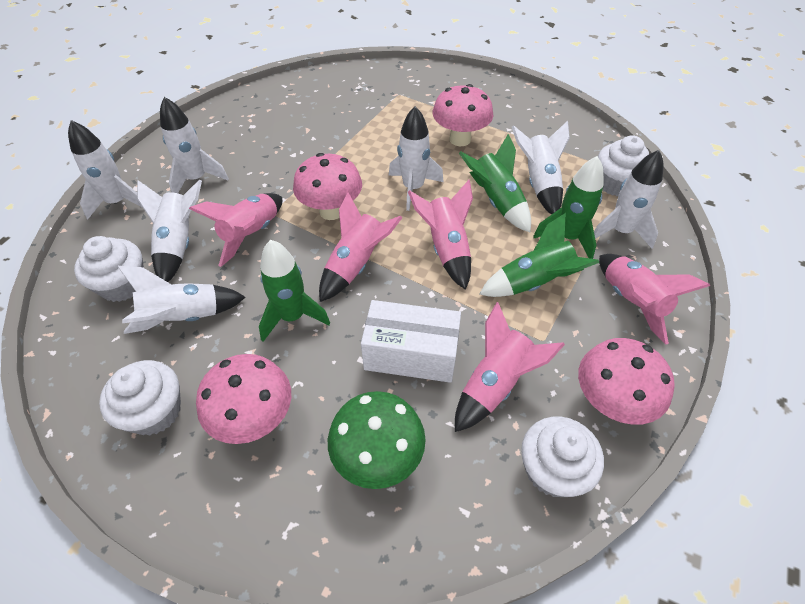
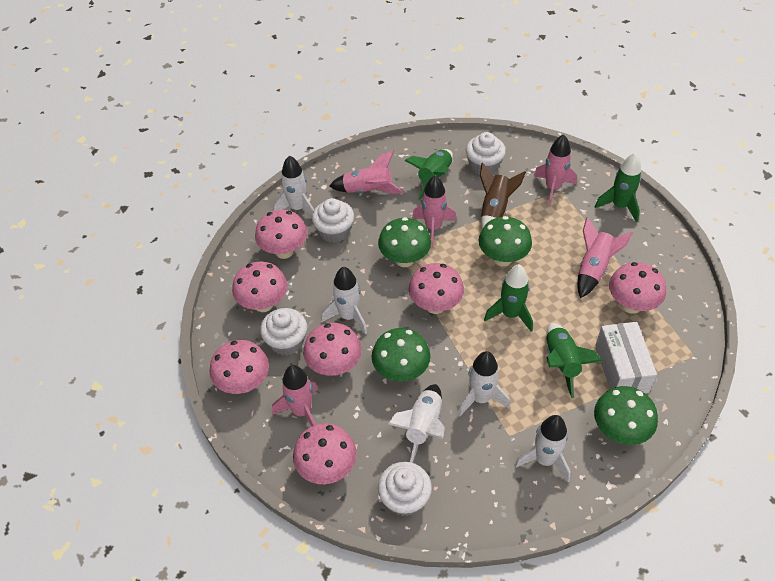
brown rocket: 0 -> 1
green mushroom: 1 -> 4
pink mushroom: 4 -> 7
white rocket: 7 -> 5

